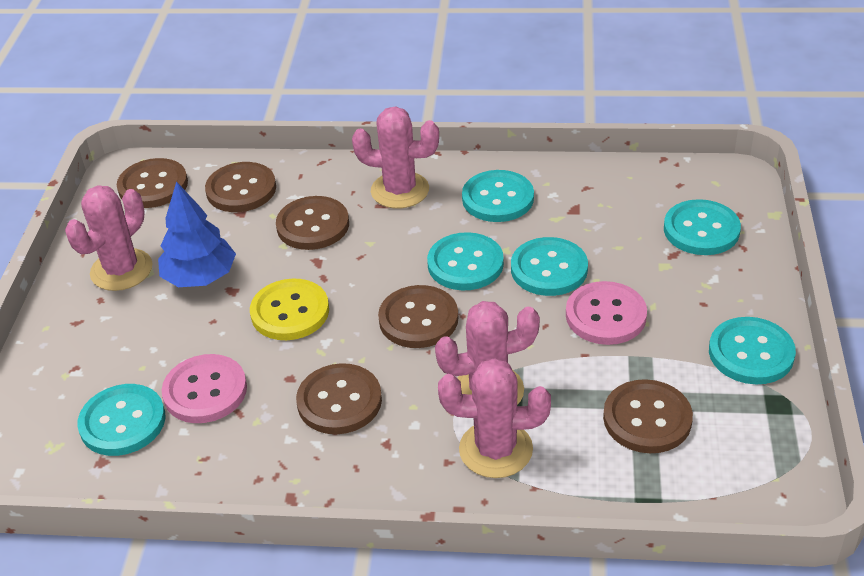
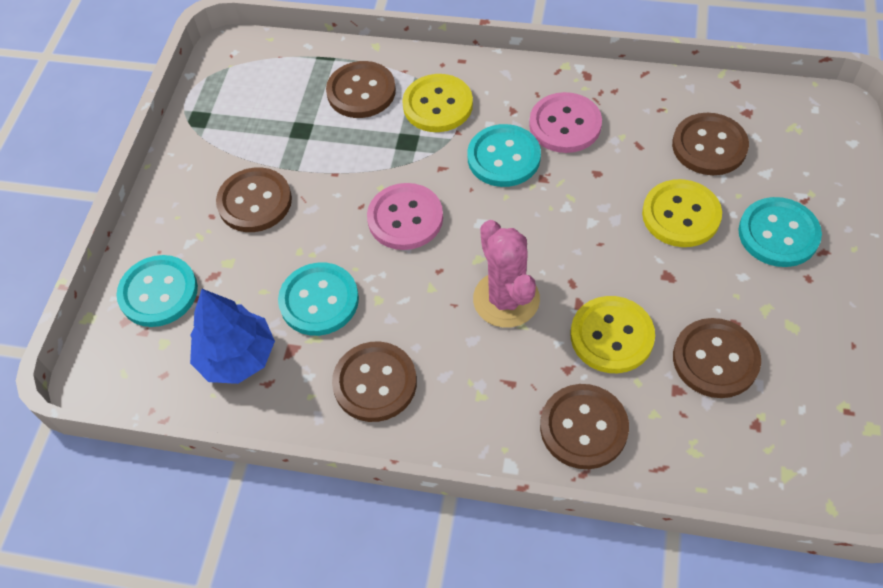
pink cactus: 4 -> 1
turquoise button: 6 -> 4
yellow button: 1 -> 3

